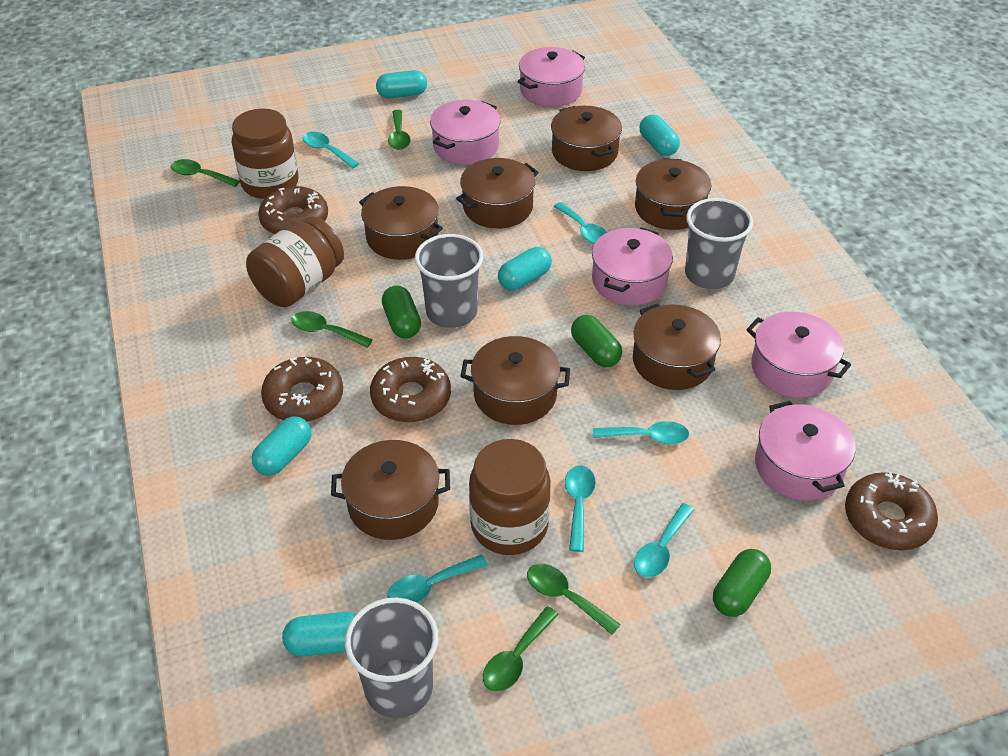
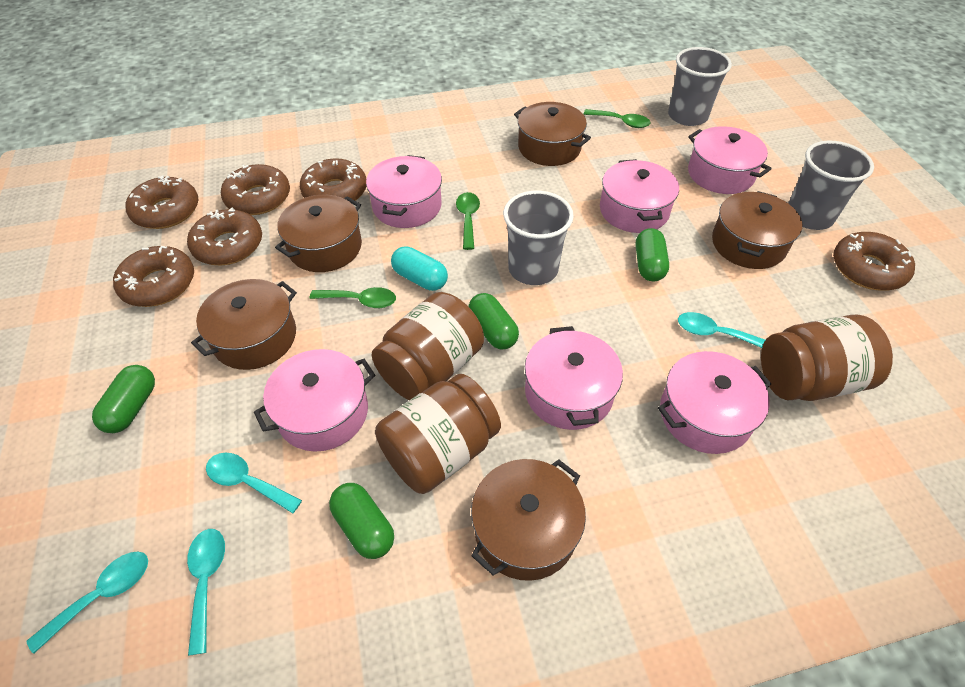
brown donut: 4 -> 6
brown pot: 7 -> 5
green capsule: 3 -> 4
green spoon: 5 -> 3
pink pot: 5 -> 6
turquoise capsule: 5 -> 1
turquoise spoon: 6 -> 4

